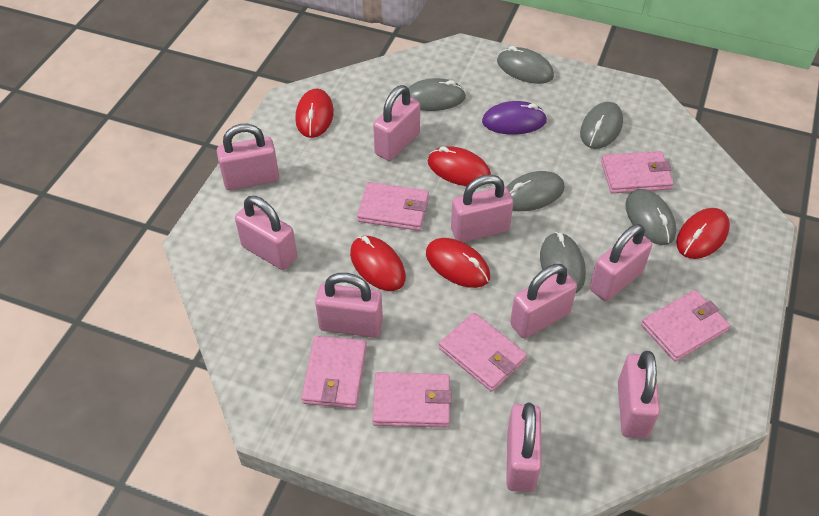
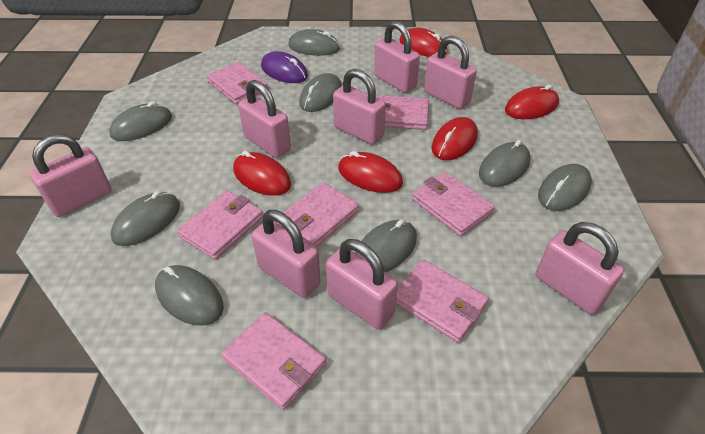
grey mouse: 6 -> 8
pink padlock: 9 -> 8
pink wallet: 6 -> 7

